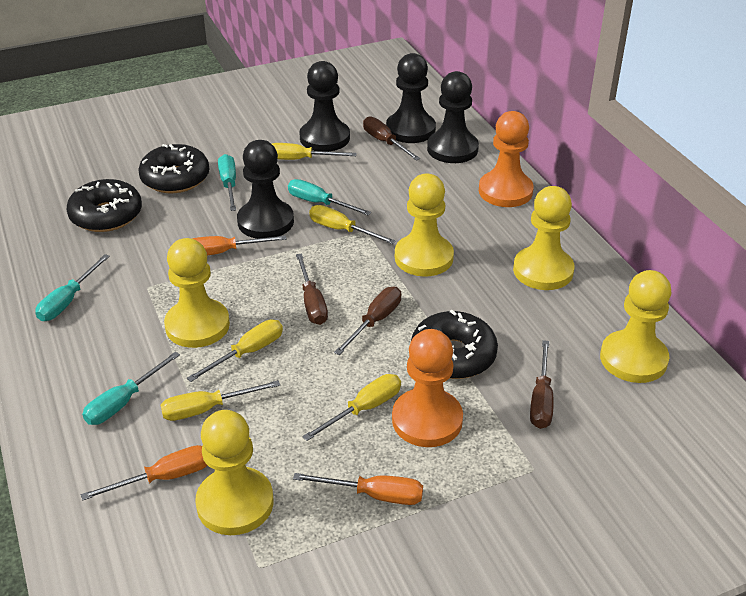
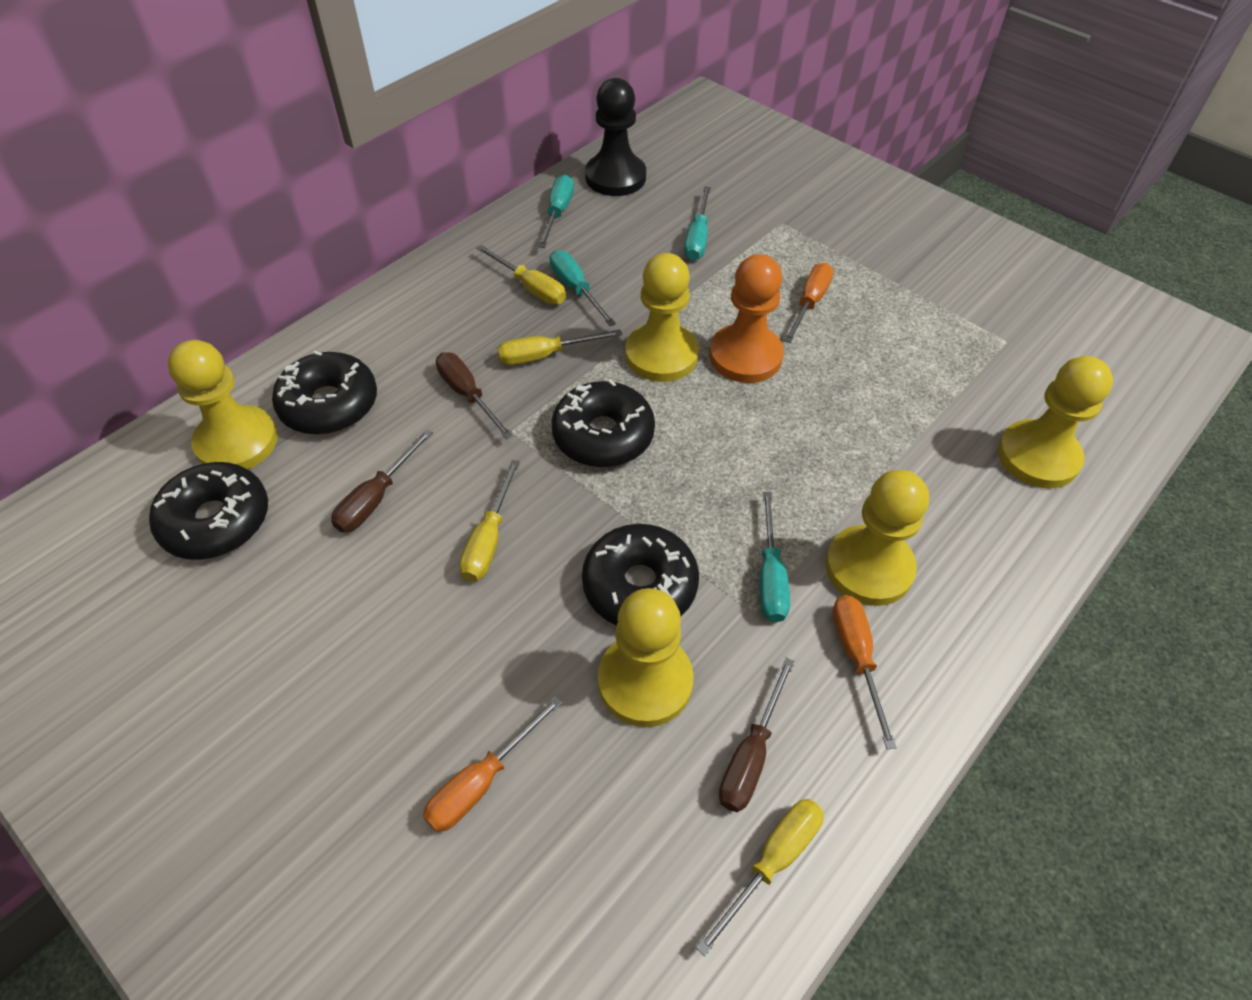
black donut: 3 -> 4
black pawn: 4 -> 1
brown screwdriver: 4 -> 3
orange pawn: 2 -> 1
yellow screwdriver: 5 -> 4

